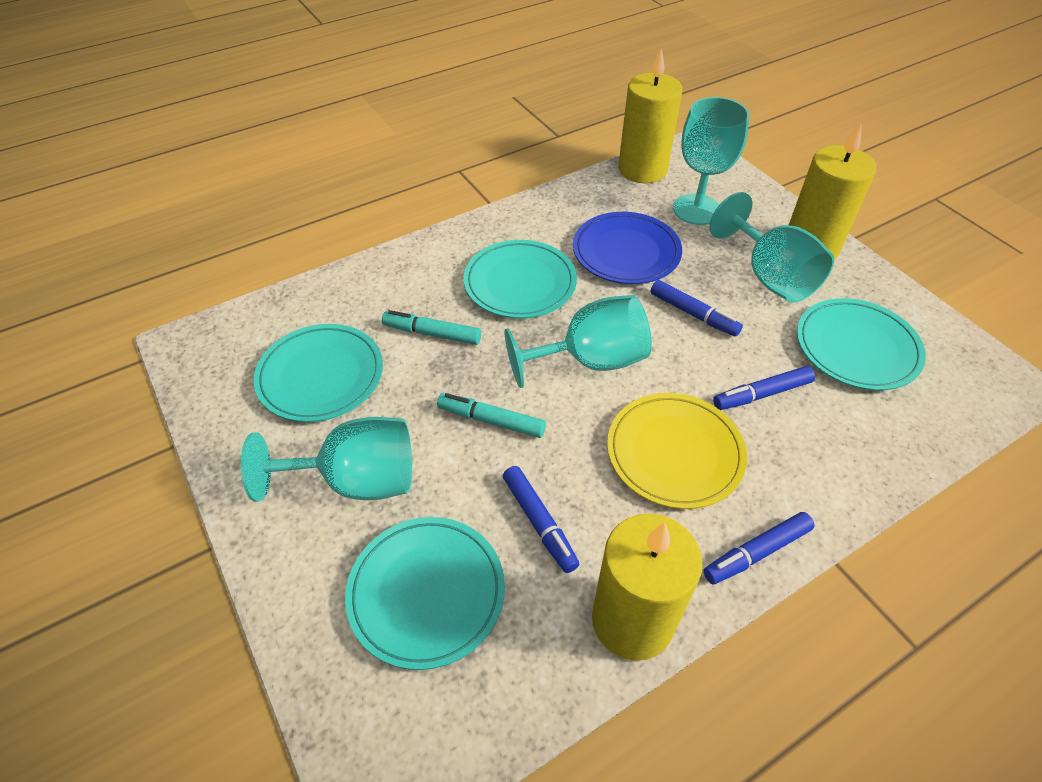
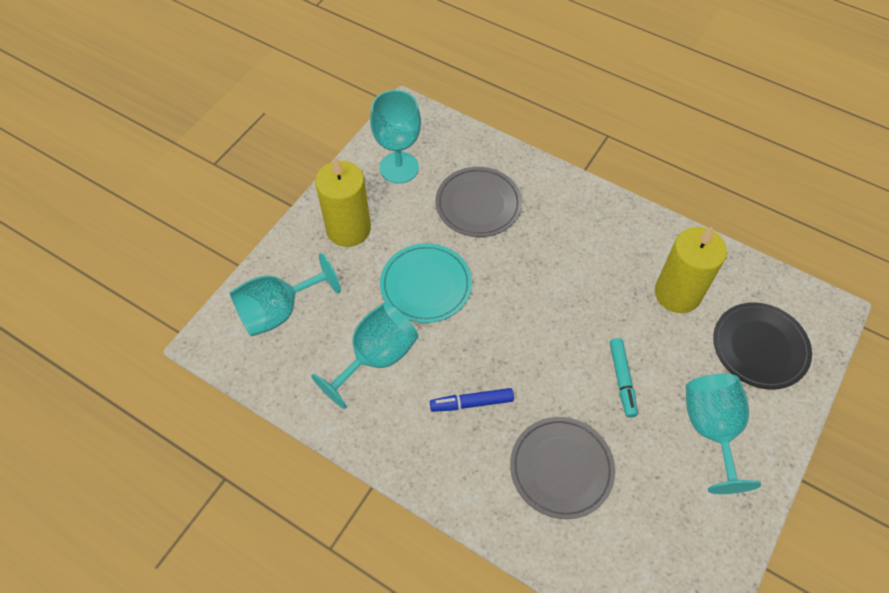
black plate: 0 -> 1
blue marker: 4 -> 1
blue plate: 1 -> 0
grey plate: 0 -> 2
turquoise marker: 2 -> 1
turquoise plate: 4 -> 1
yellow candle: 3 -> 2
yellow plate: 1 -> 0

